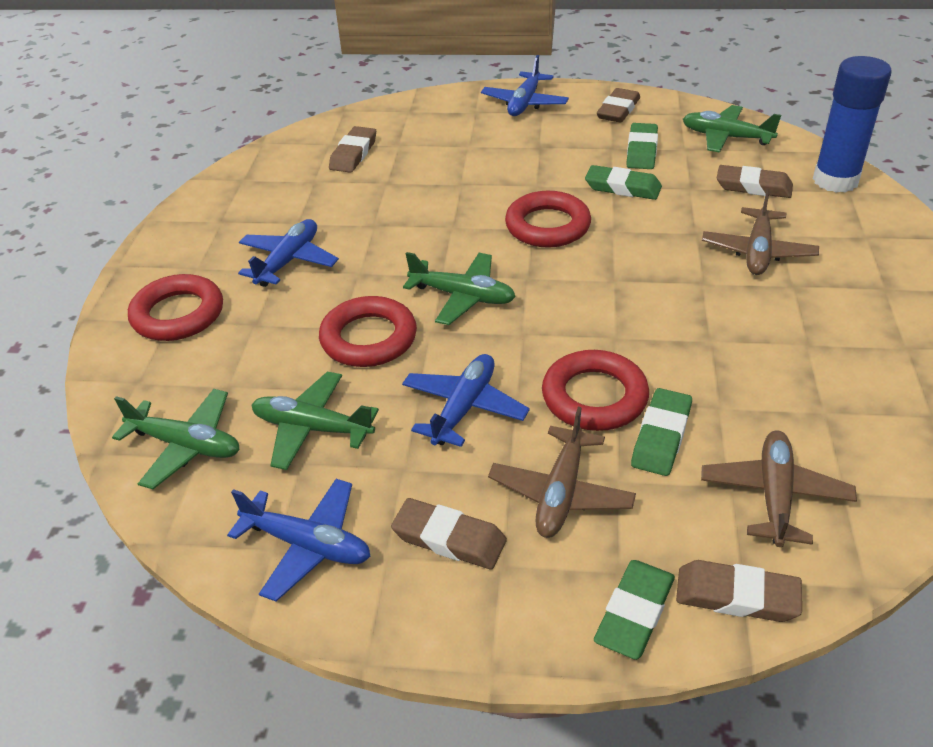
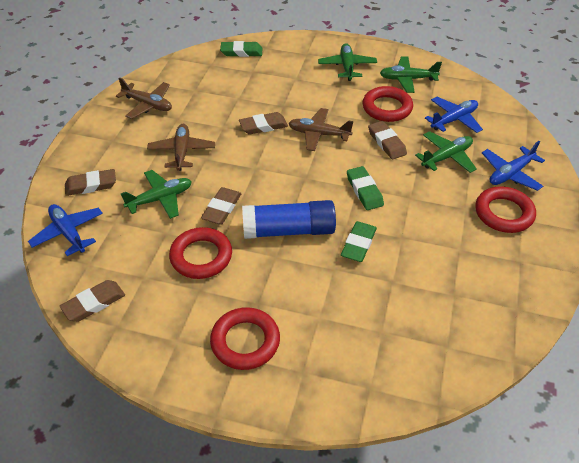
blue plane: 4 -> 3
green eraser: 4 -> 3

